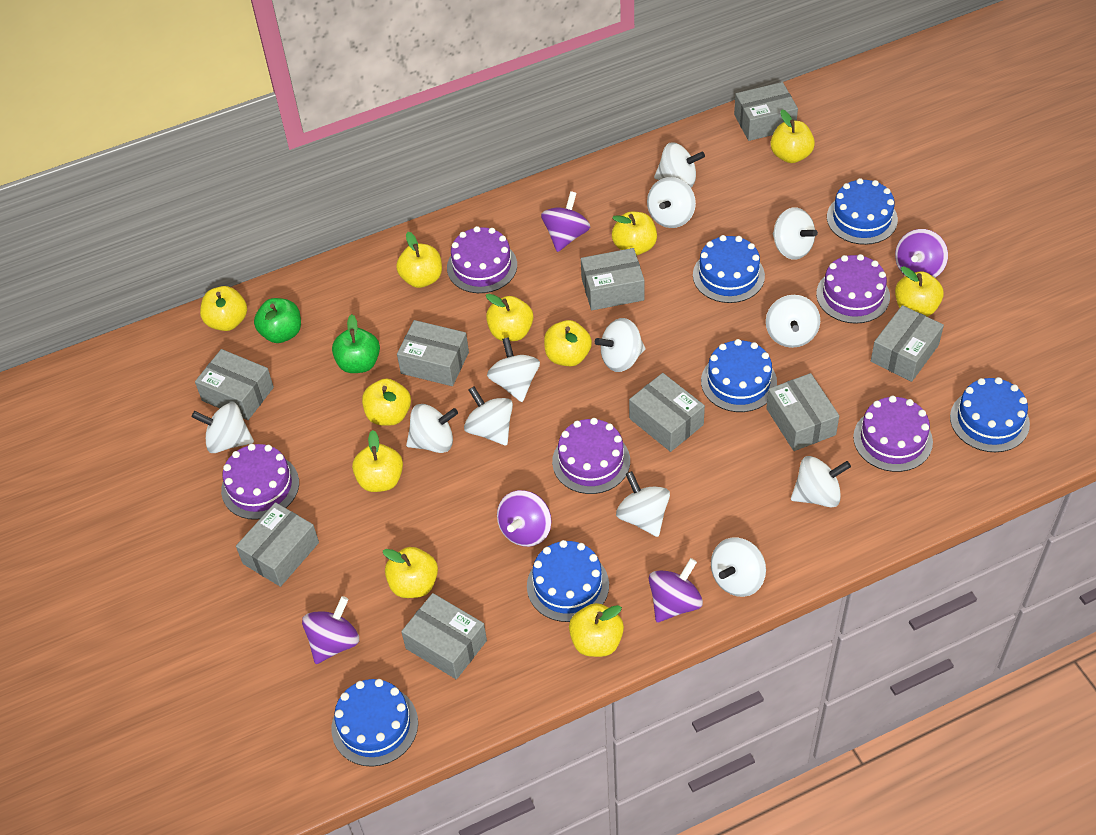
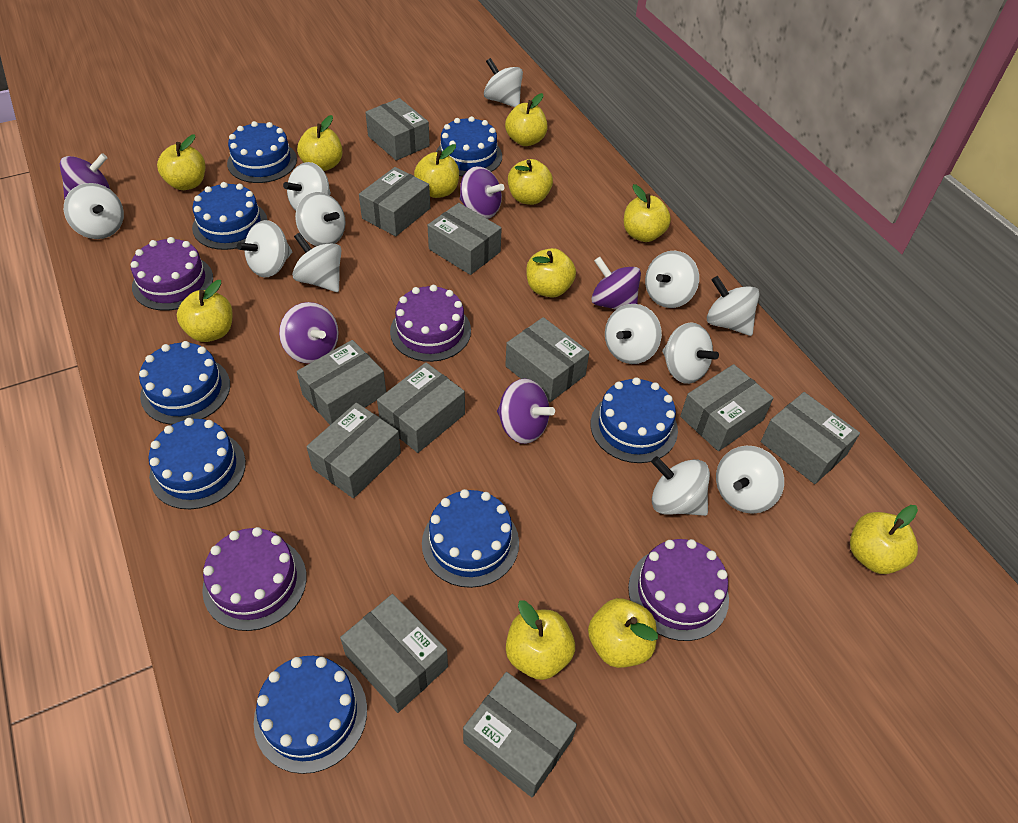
blue cake: 6 -> 8
green apple: 2 -> 0
grey box: 9 -> 11
purple cake: 5 -> 4

